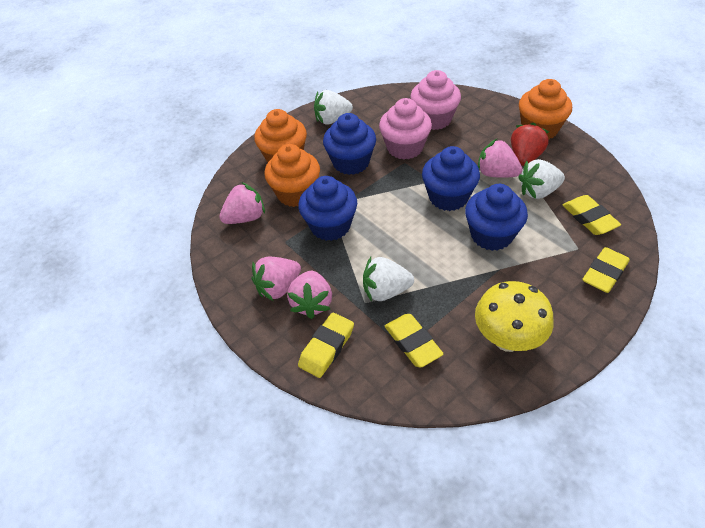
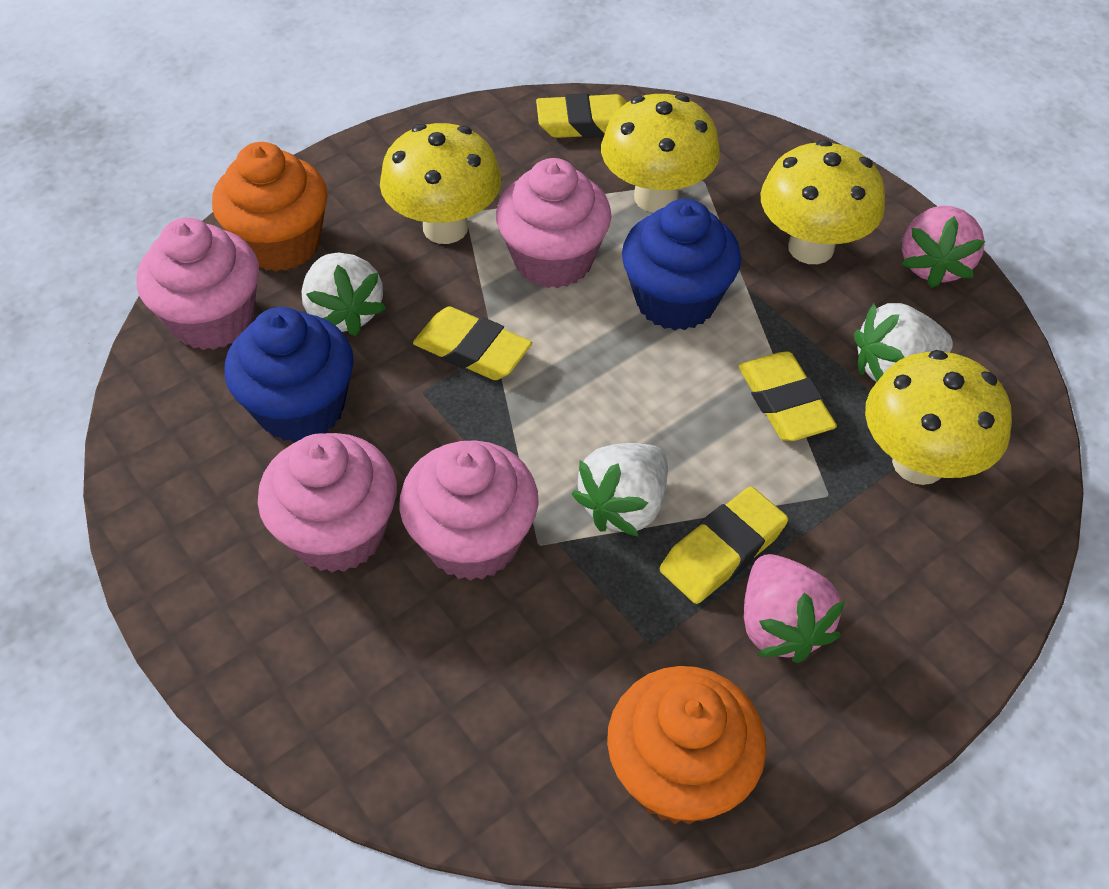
blue cupcake: 4 -> 2
orange cupcake: 3 -> 2
pink cupcake: 2 -> 4
pink strawberry: 4 -> 2
red strawberry: 1 -> 0
yellow mushroom: 1 -> 4

